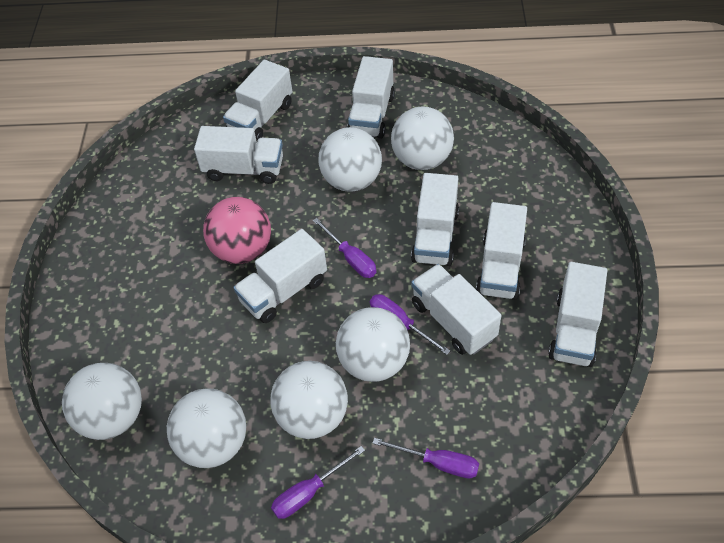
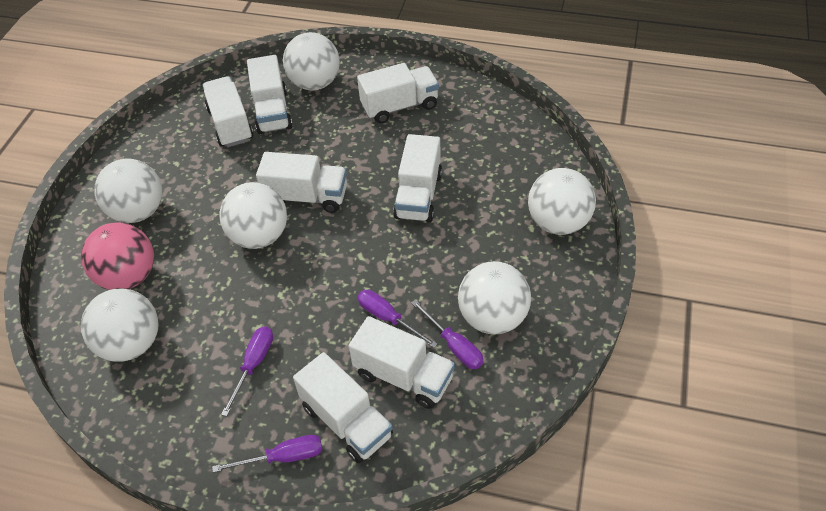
white truck: 8 -> 7

